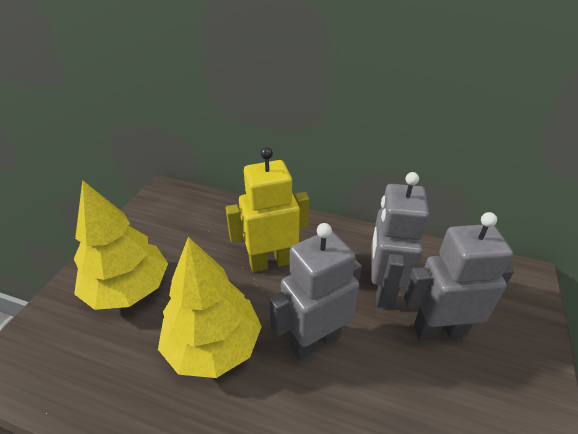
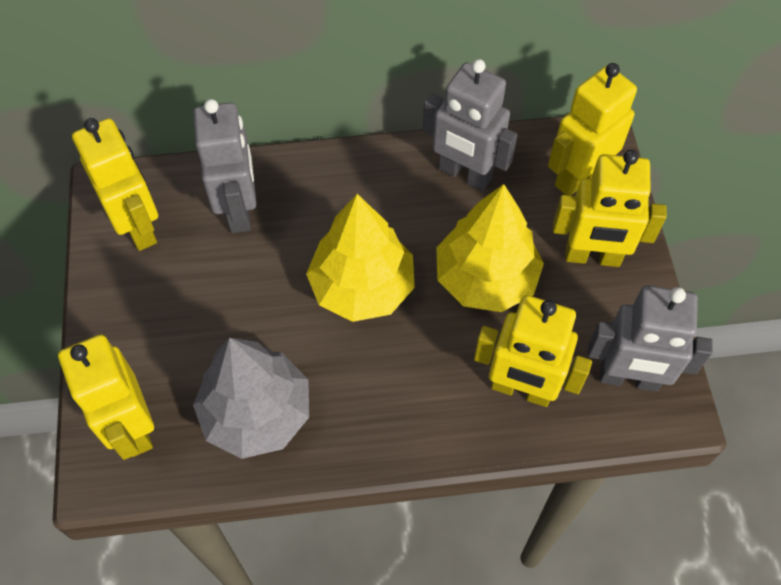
grey tree: 0 -> 1
yellow robot: 1 -> 5

